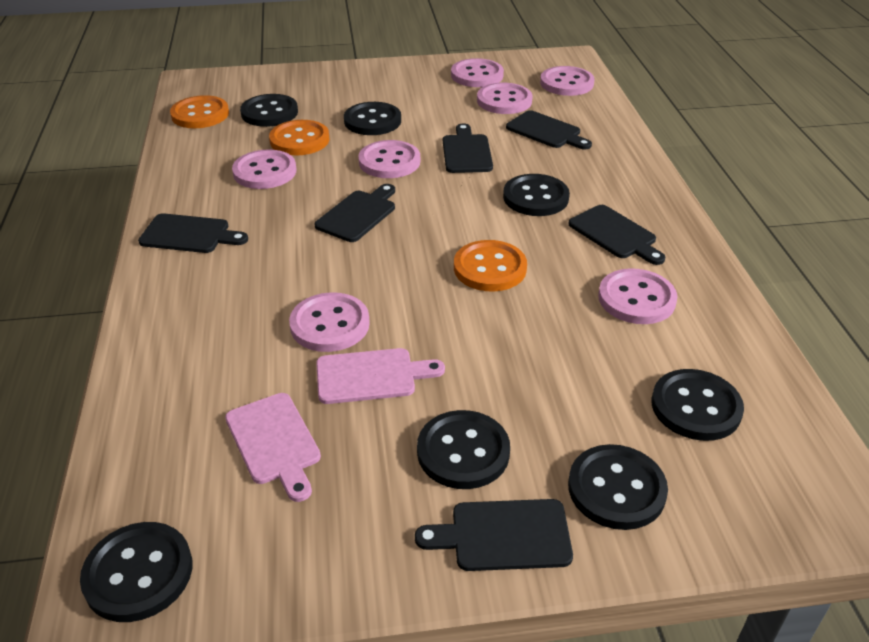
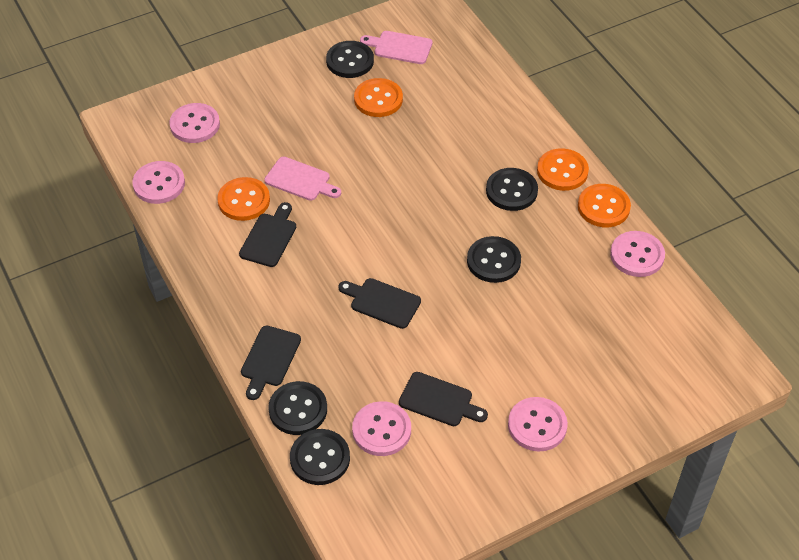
black button: 7 -> 5
black cutting board: 6 -> 4
orange button: 3 -> 4
pink button: 7 -> 5

